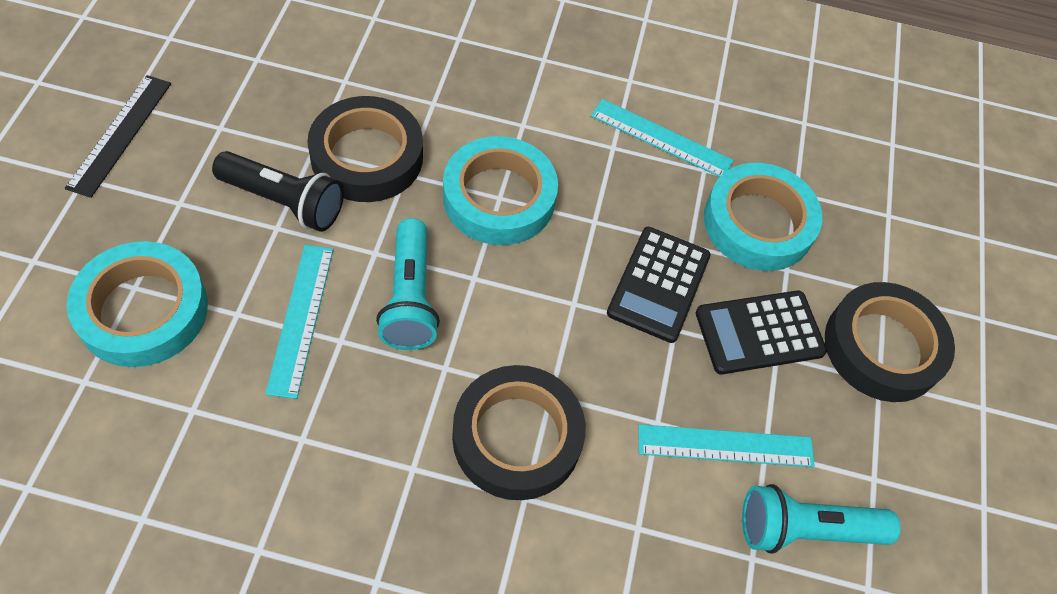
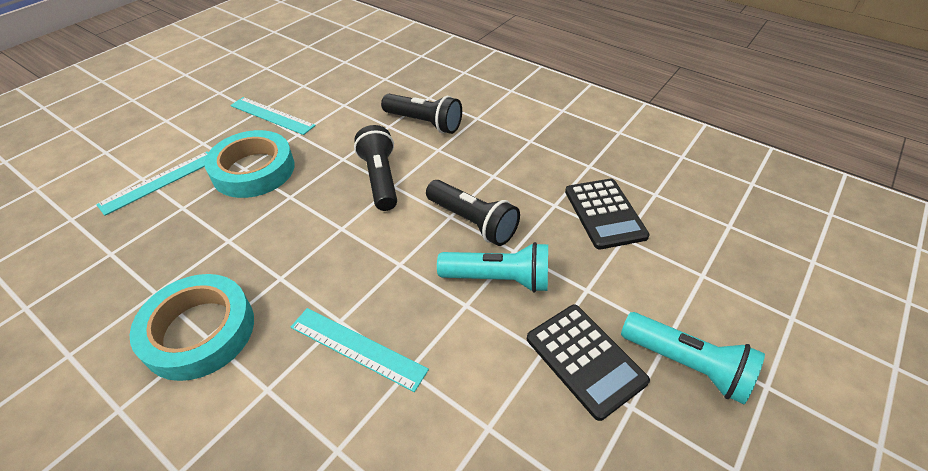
black flashlight: 1 -> 3
black ruler: 1 -> 0
black tape: 3 -> 0
turquoise tape: 3 -> 2

